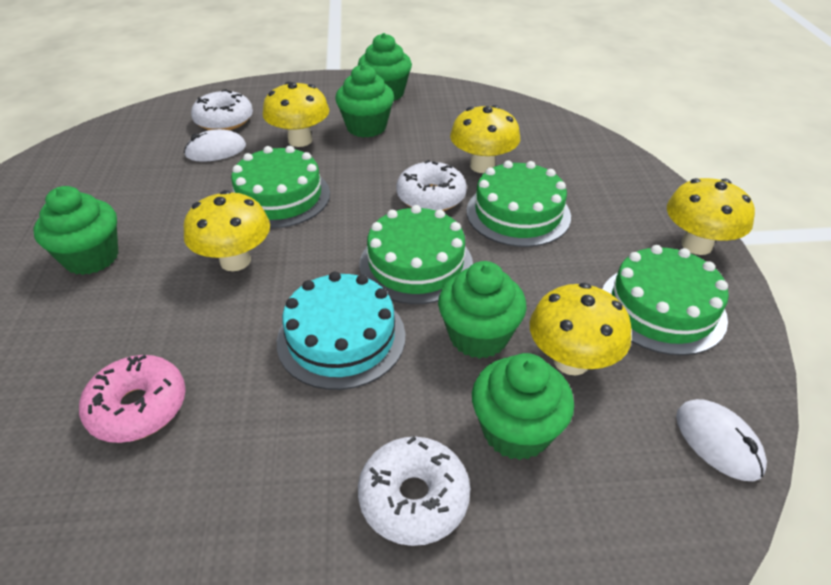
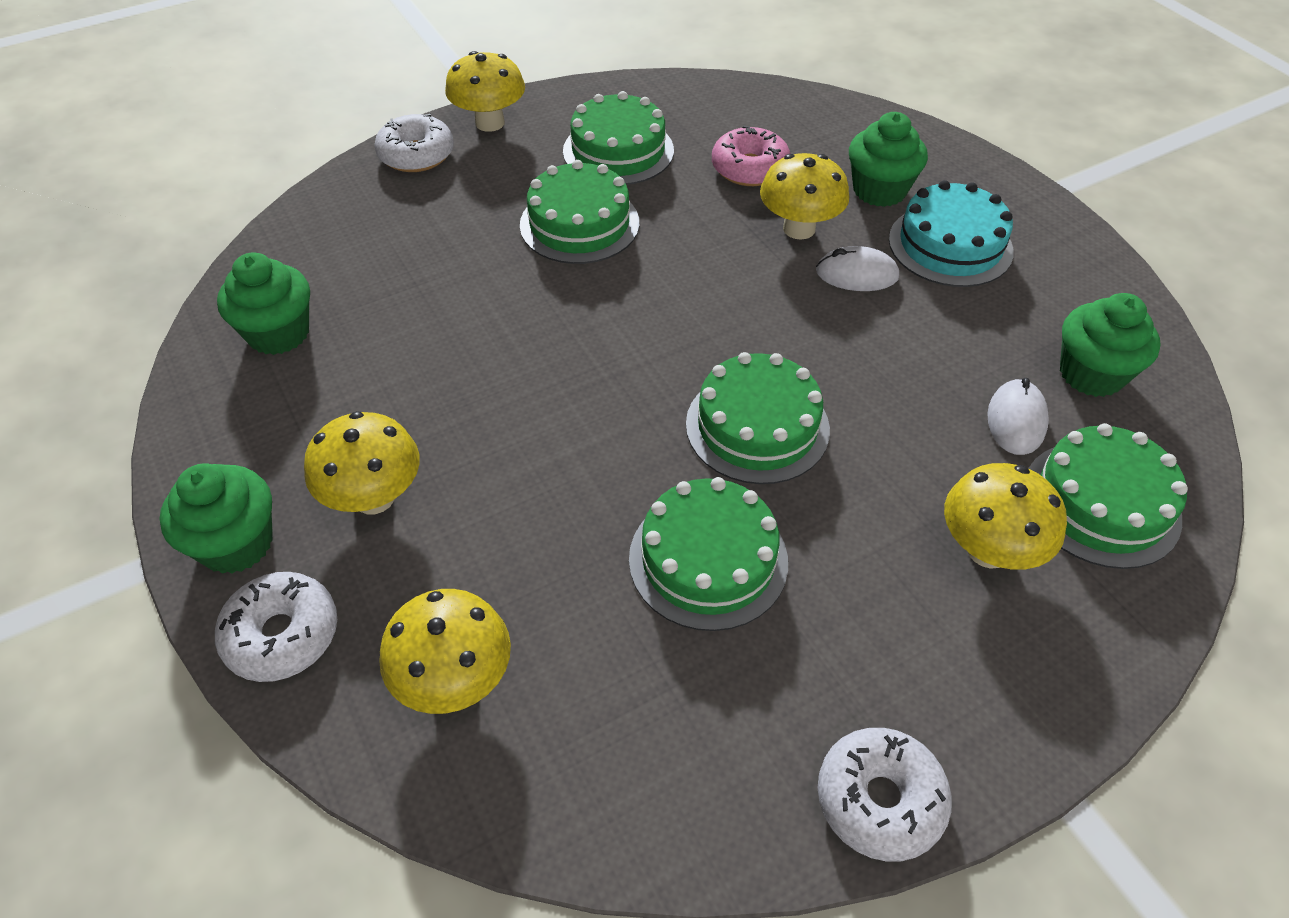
green cake: 4 -> 5
green cupcake: 5 -> 4

